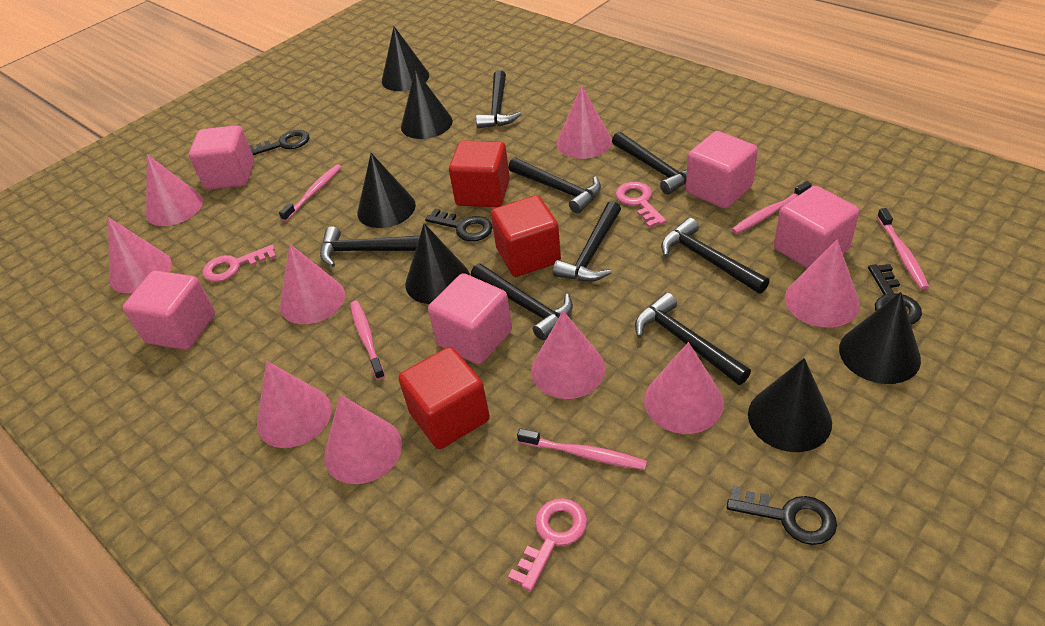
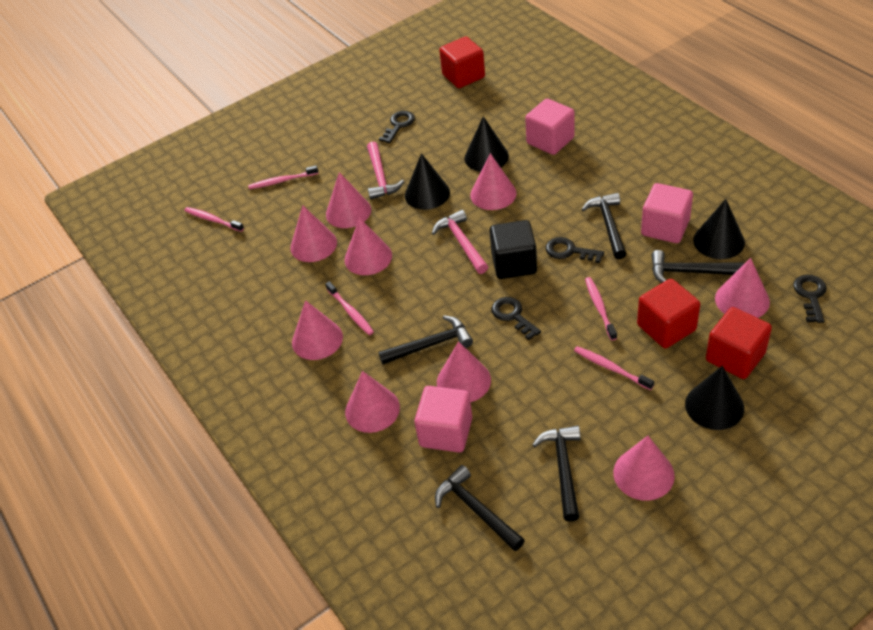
black cone: 6 -> 4
black cube: 0 -> 1
black hammer: 8 -> 5
pink cube: 5 -> 3
pink hammer: 0 -> 2
pink key: 3 -> 0

